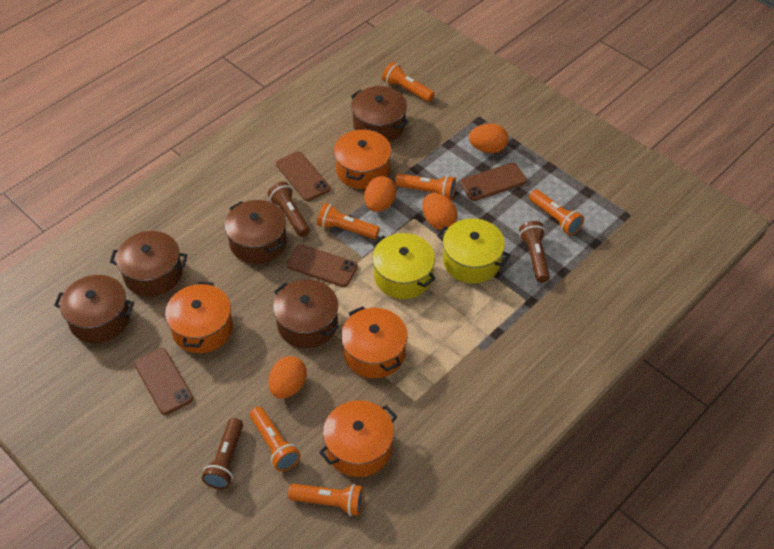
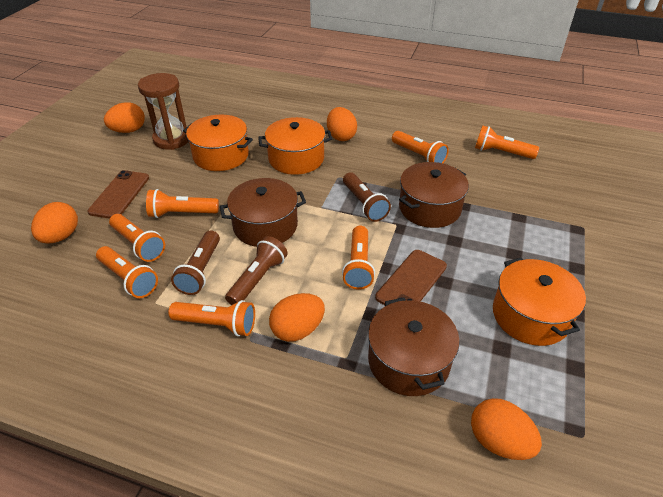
brown hourglass: 0 -> 1
brown phone: 4 -> 2
brown pot: 5 -> 3
orange egg: 4 -> 5
orange flashlight: 6 -> 7
orange pot: 4 -> 3
yellow pot: 2 -> 0

